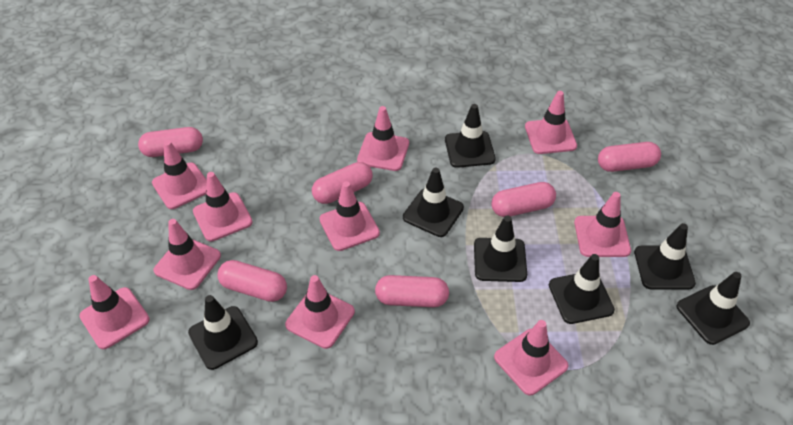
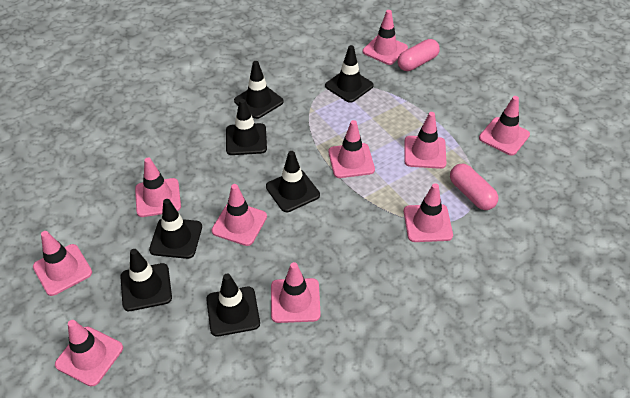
pink capsule: 6 -> 2

